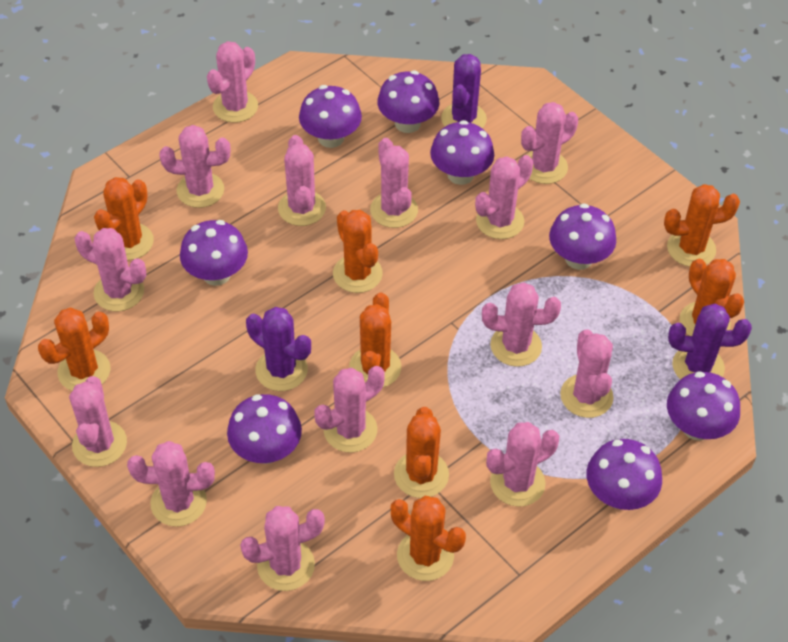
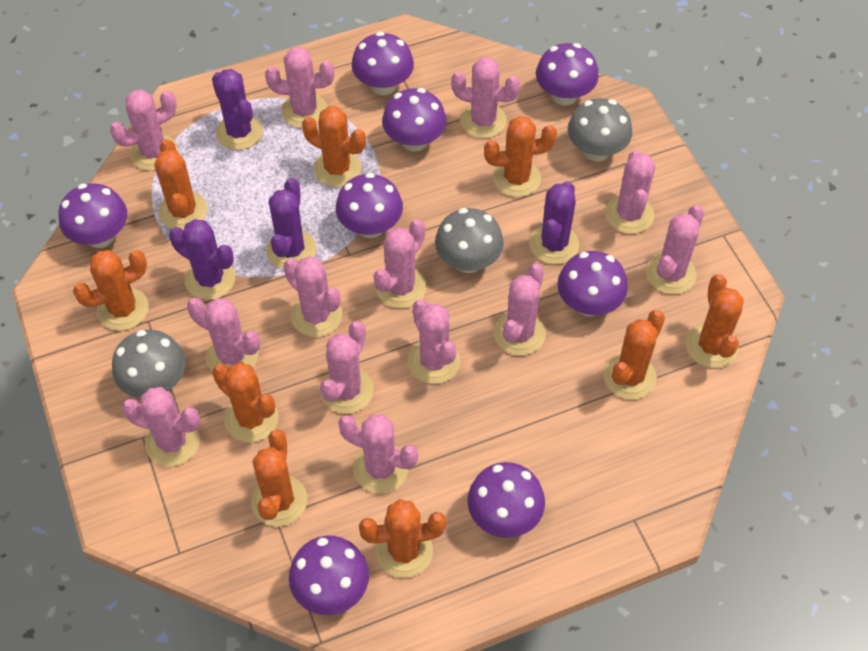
grey mushroom: 0 -> 3
orange cactus: 8 -> 9
pink cactus: 14 -> 13
purple cactus: 3 -> 4

